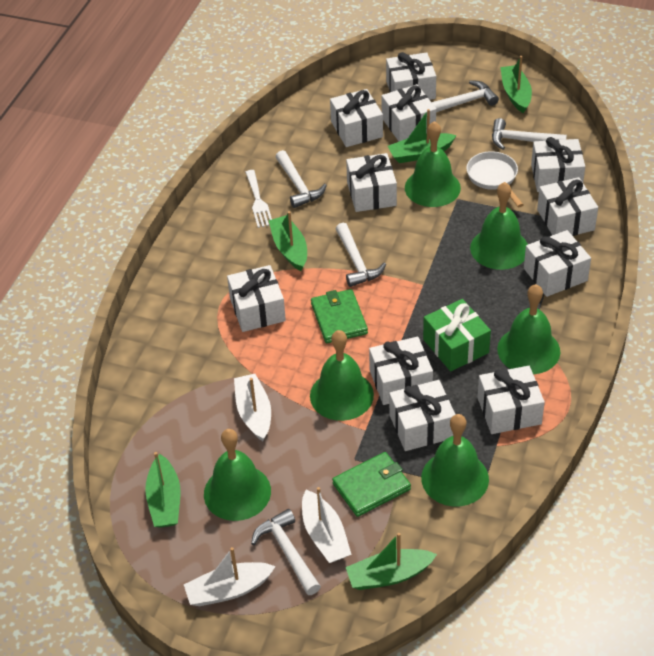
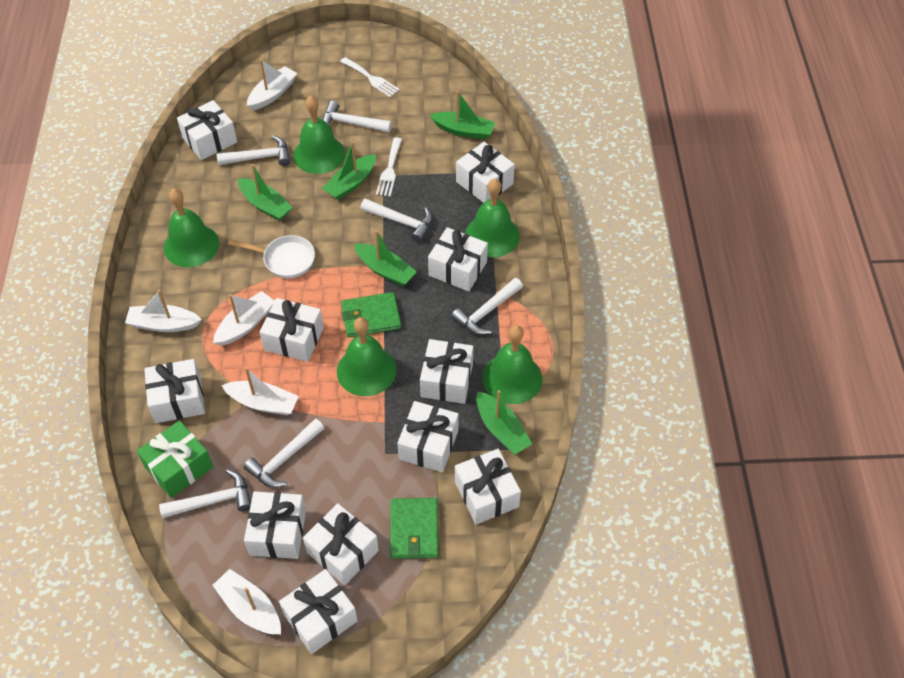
green bell: 6 -> 5
white boat: 3 -> 5
white fork: 1 -> 2
white hammer: 5 -> 6

